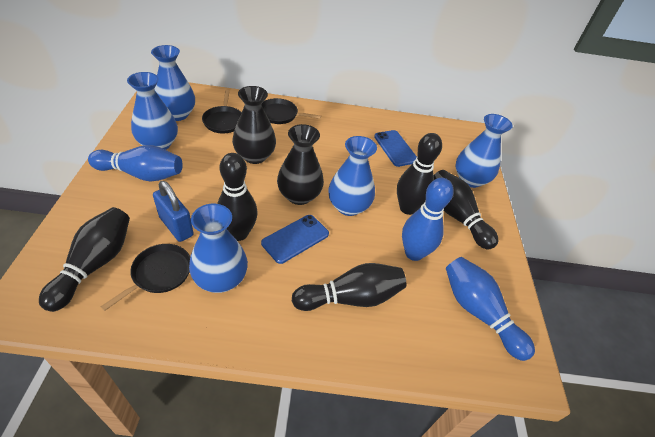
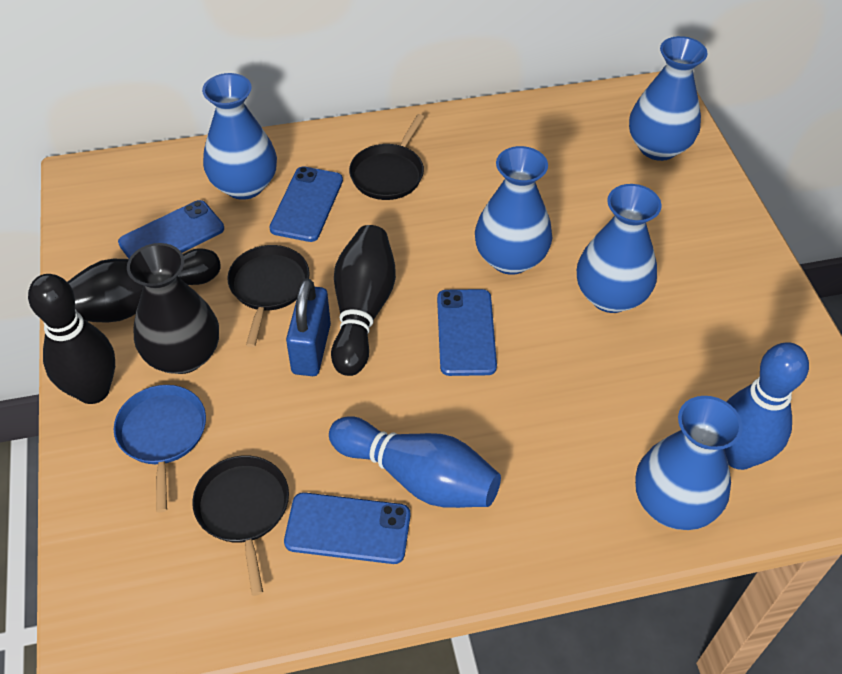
black bowling pin: 5 -> 3
black vase: 2 -> 1
blue bowling pin: 3 -> 2
blue pan: 0 -> 1
blue phone: 2 -> 4

